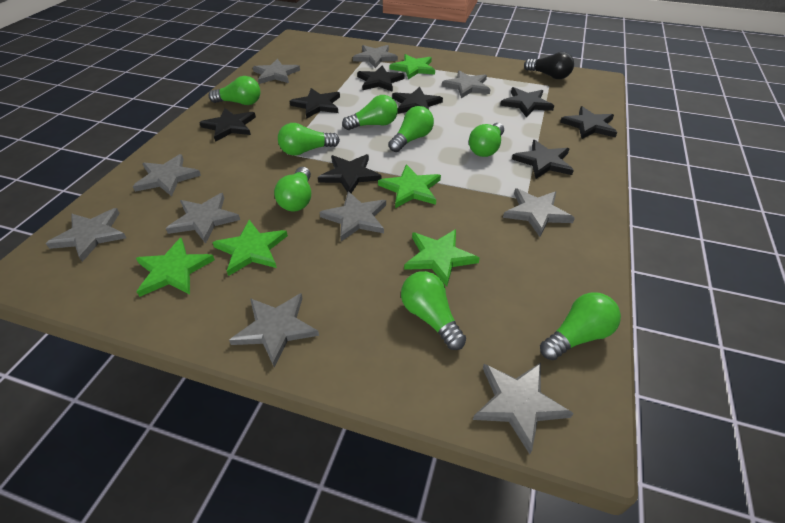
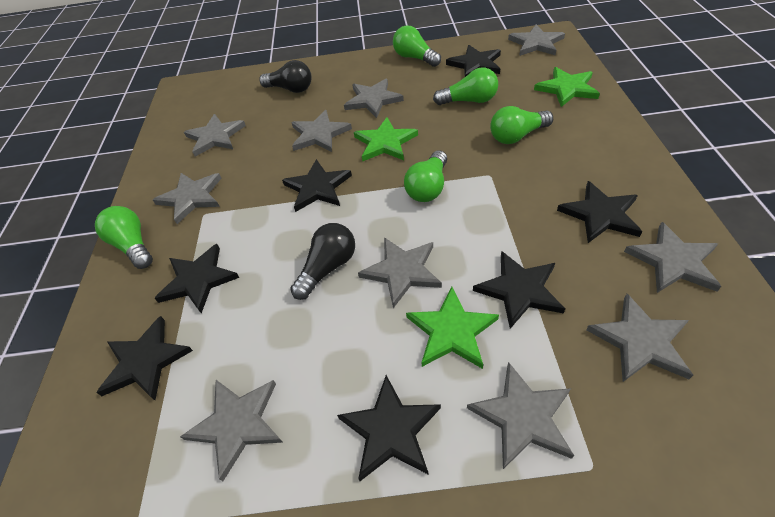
black light bulb: 1 -> 2
black star: 8 -> 7
green light bulb: 8 -> 5
green star: 5 -> 3

